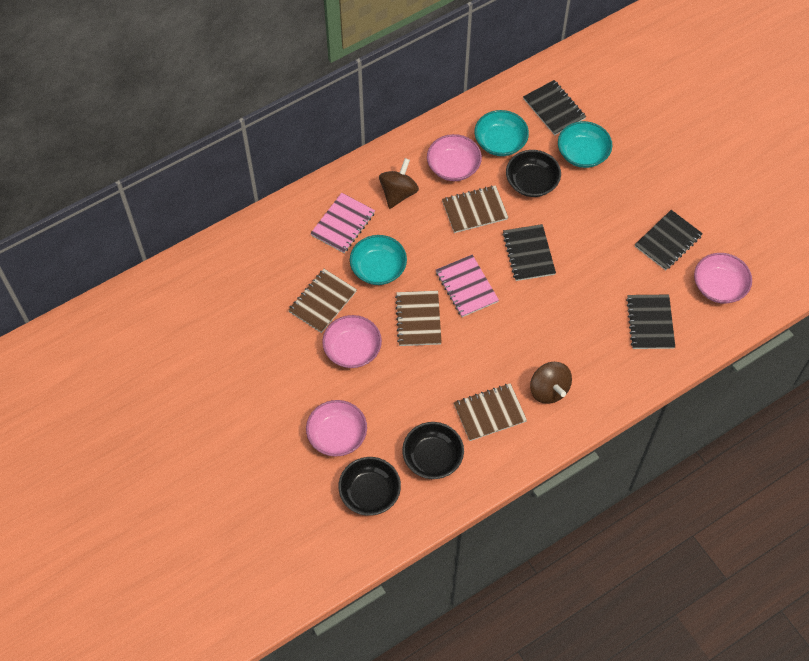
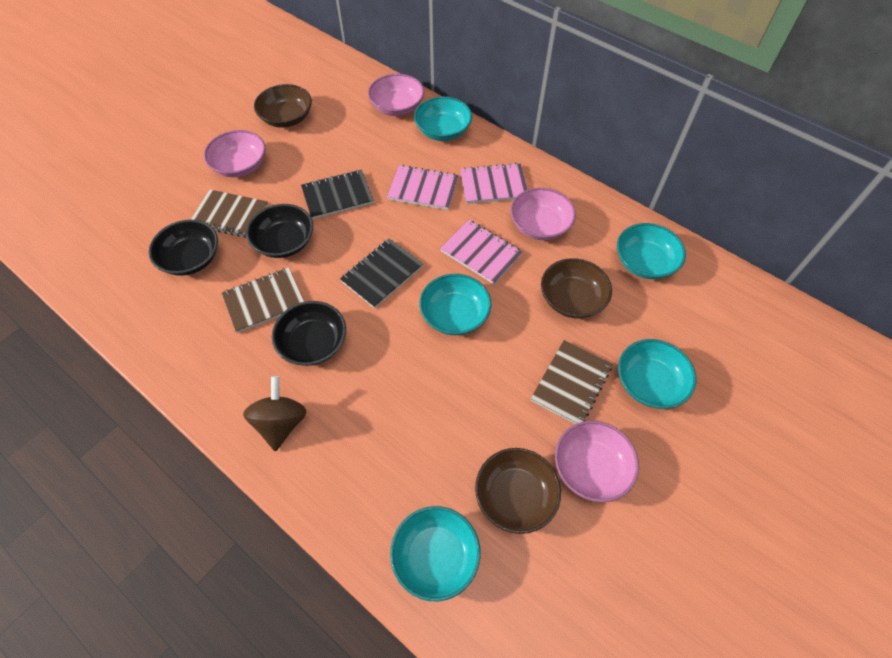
black notebook: 4 -> 2
brown bowl: 0 -> 3
brown notebook: 4 -> 3
brown spinning top: 2 -> 1
pink notebook: 2 -> 3
turquoise bowl: 3 -> 5

